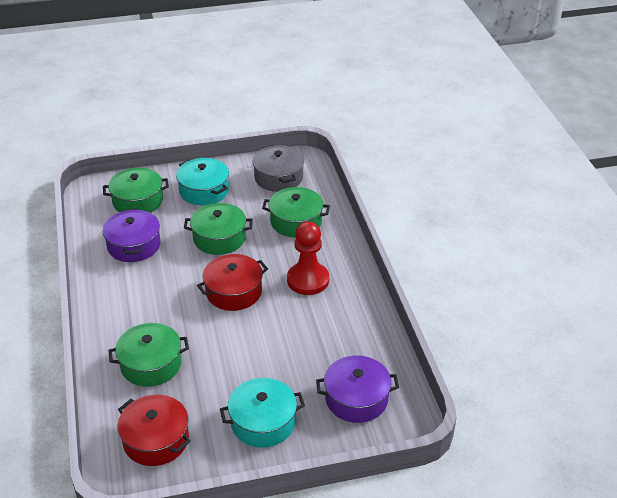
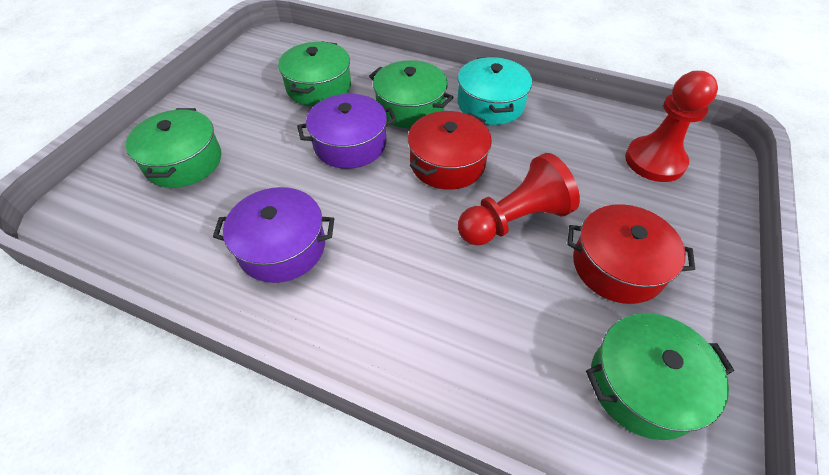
grey pot: 1 -> 0
red pawn: 1 -> 2
turquoise pot: 2 -> 1

